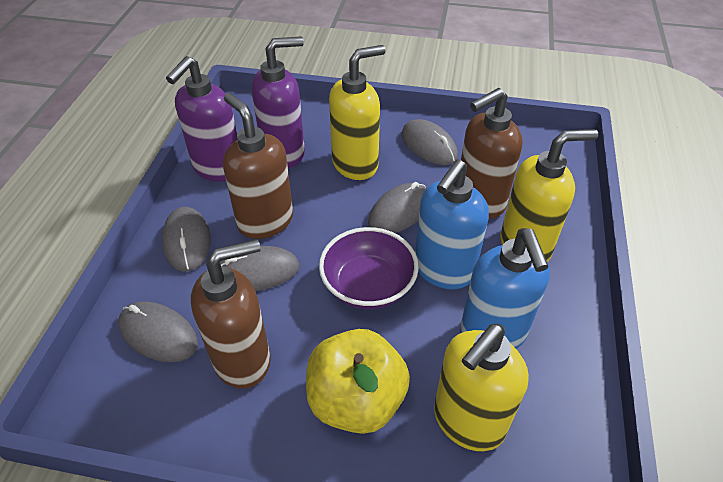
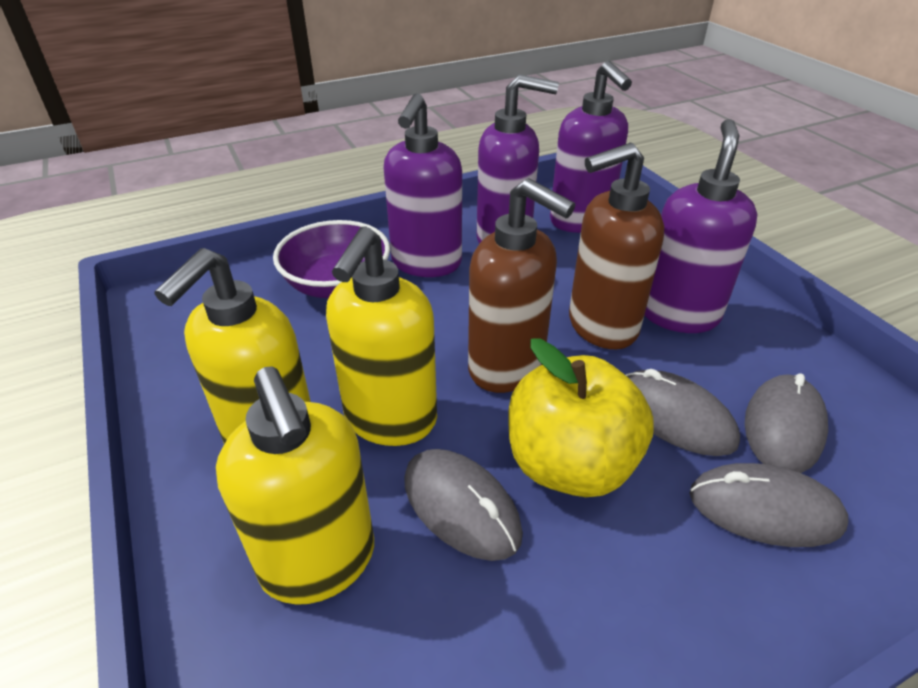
blue soap dispenser: 2 -> 0
brown soap dispenser: 3 -> 2
grey mouse: 5 -> 4
purple soap dispenser: 2 -> 4

